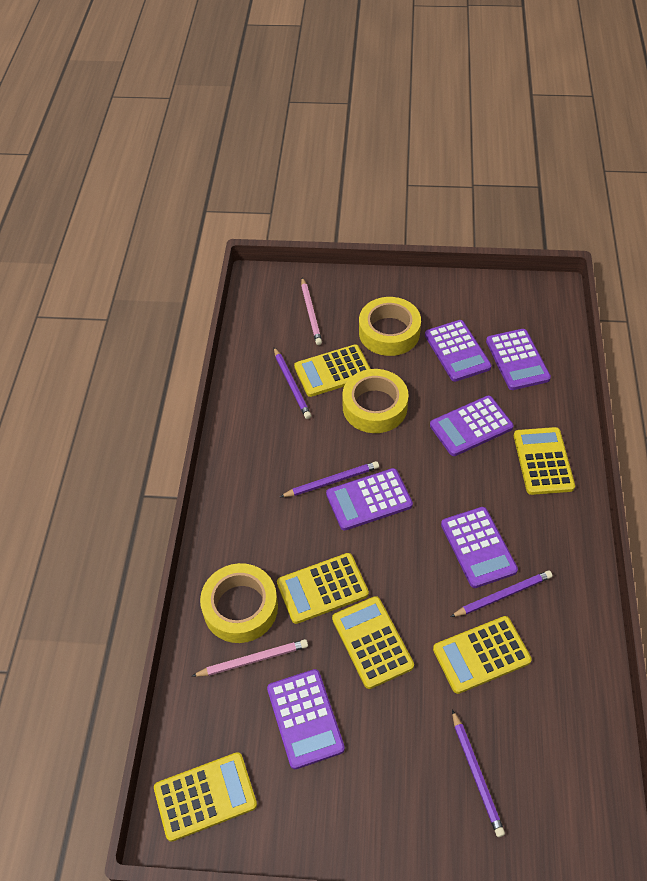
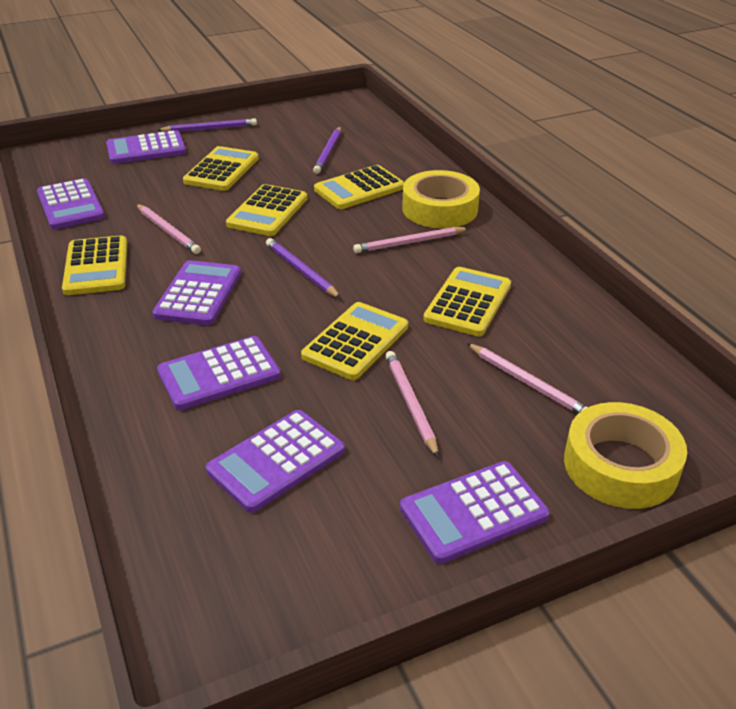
pink pencil: 2 -> 4
purple pencil: 4 -> 3
yellow tape: 3 -> 2

